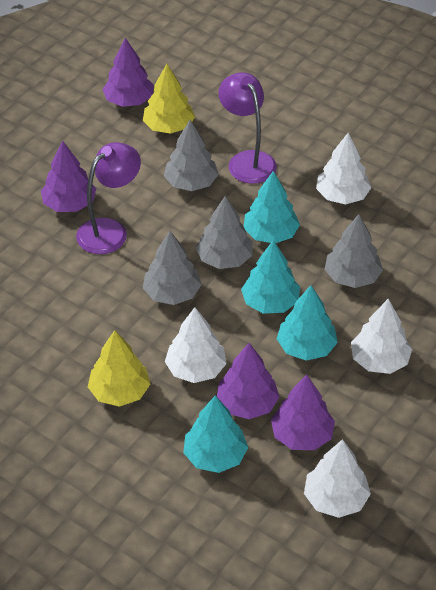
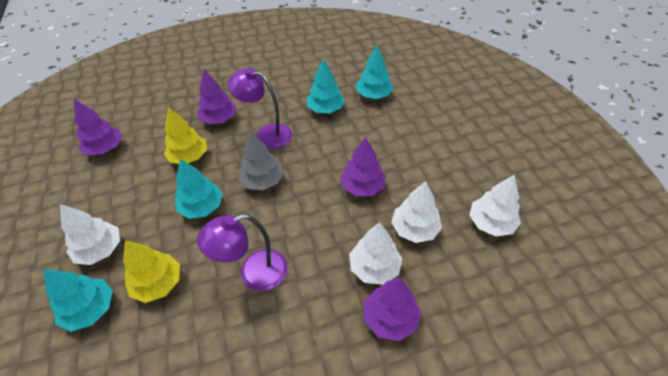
grey tree: 4 -> 1

